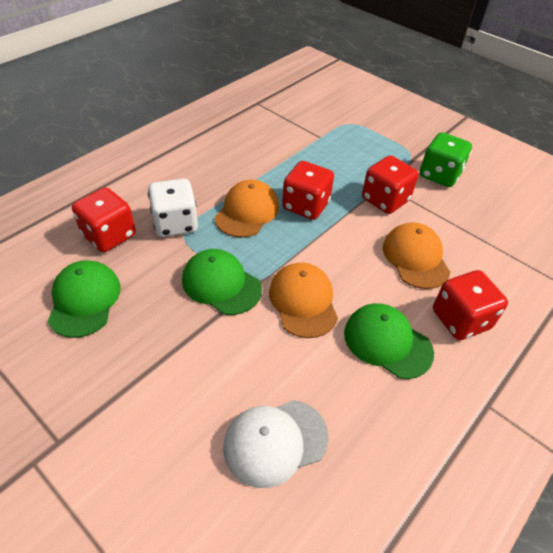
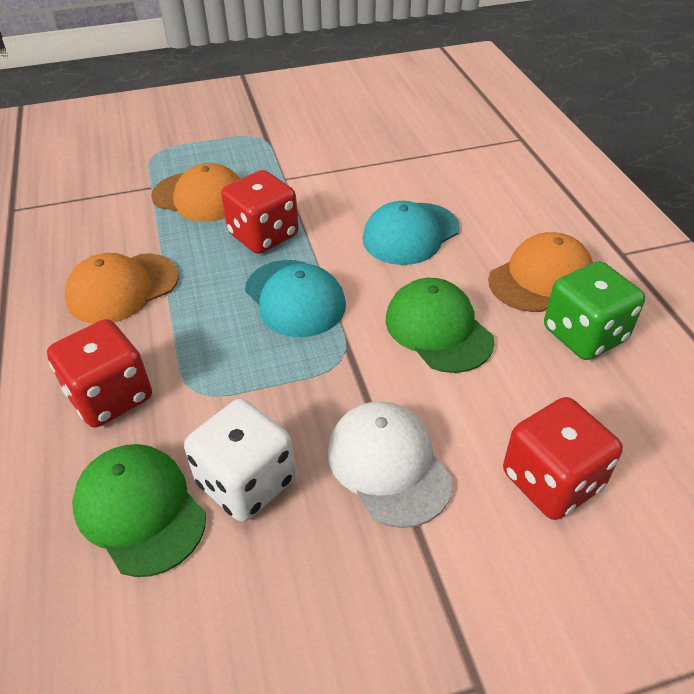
green cap: 3 -> 2
red dice: 4 -> 3
turquoise cap: 0 -> 2

